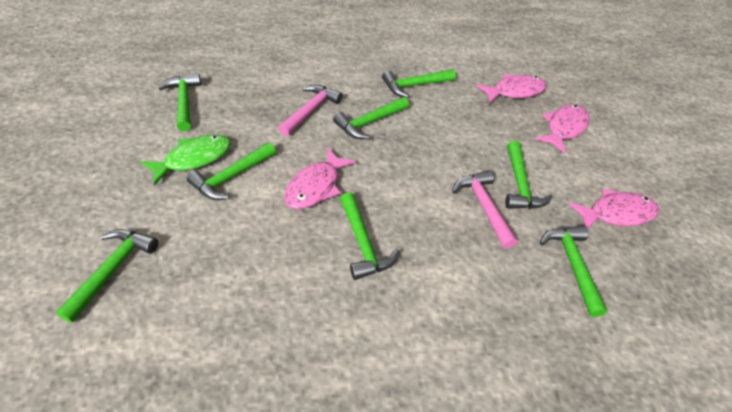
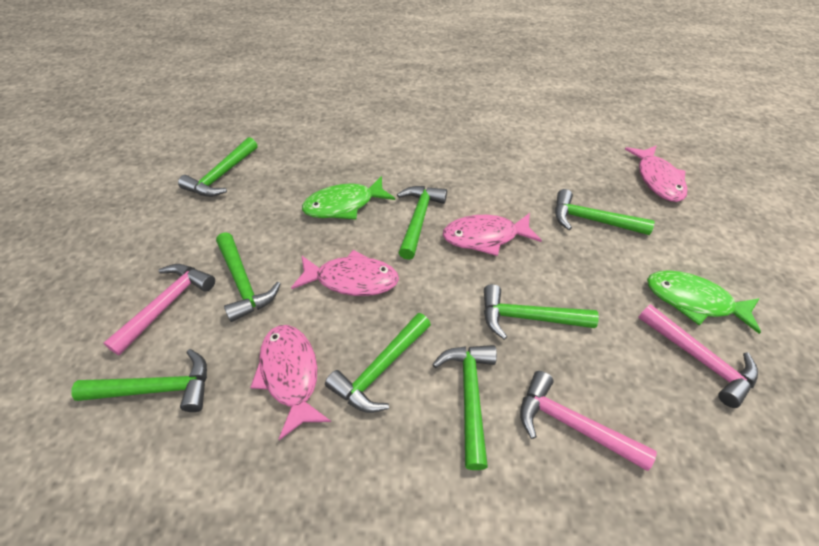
green fish: 1 -> 2
pink hammer: 2 -> 3

